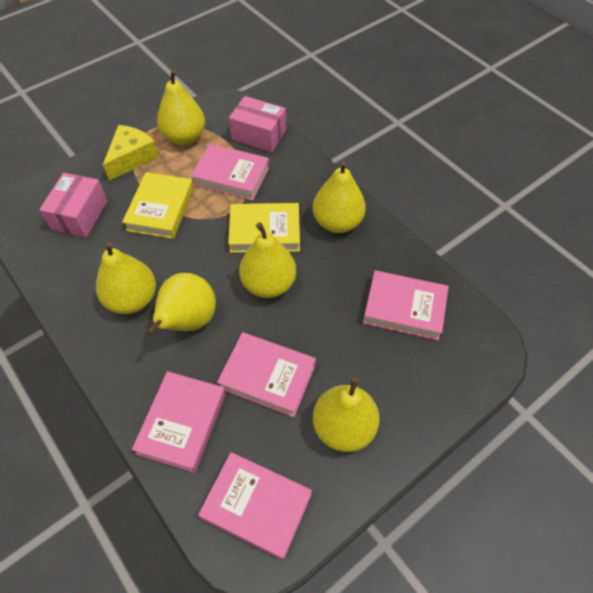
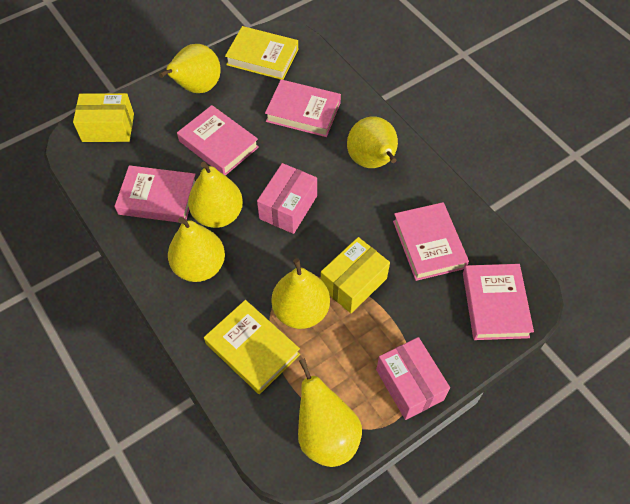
yellow box: 0 -> 2
yellow cheese: 1 -> 0

